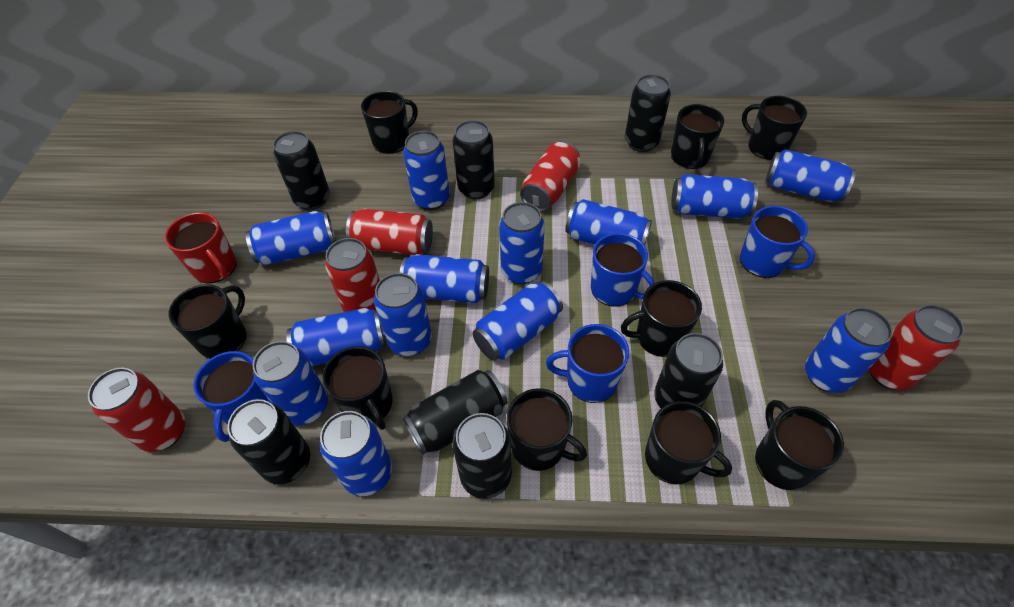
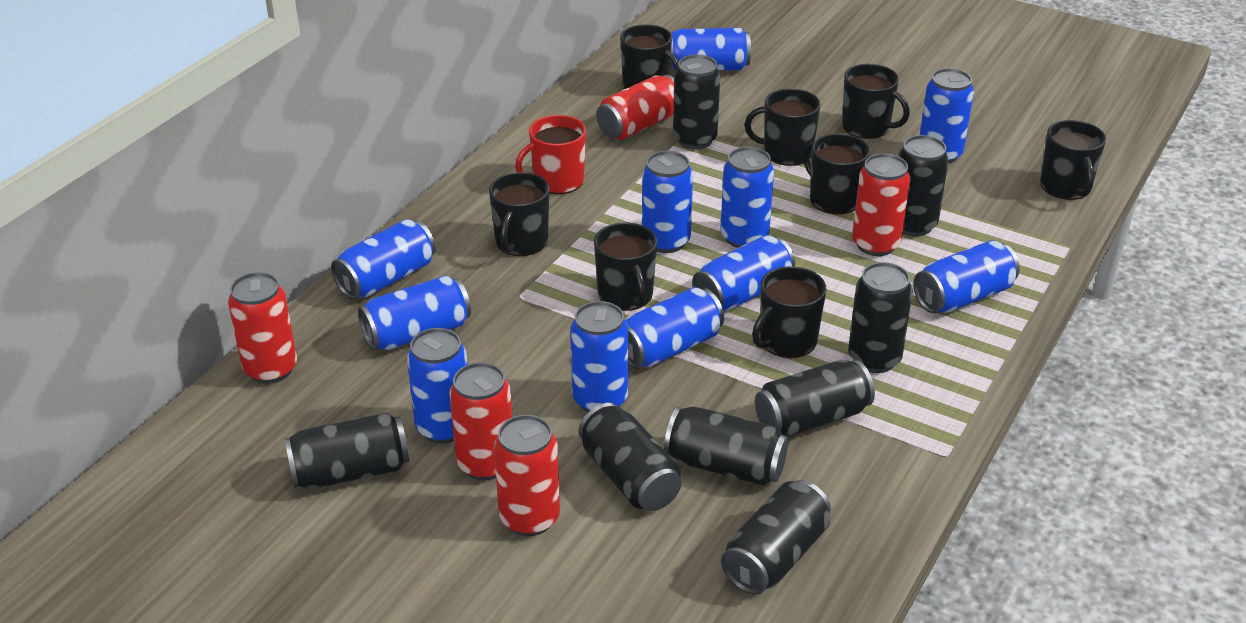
black can: 7 -> 8
black mug: 9 -> 8
blue can: 13 -> 11
blue mug: 4 -> 0

